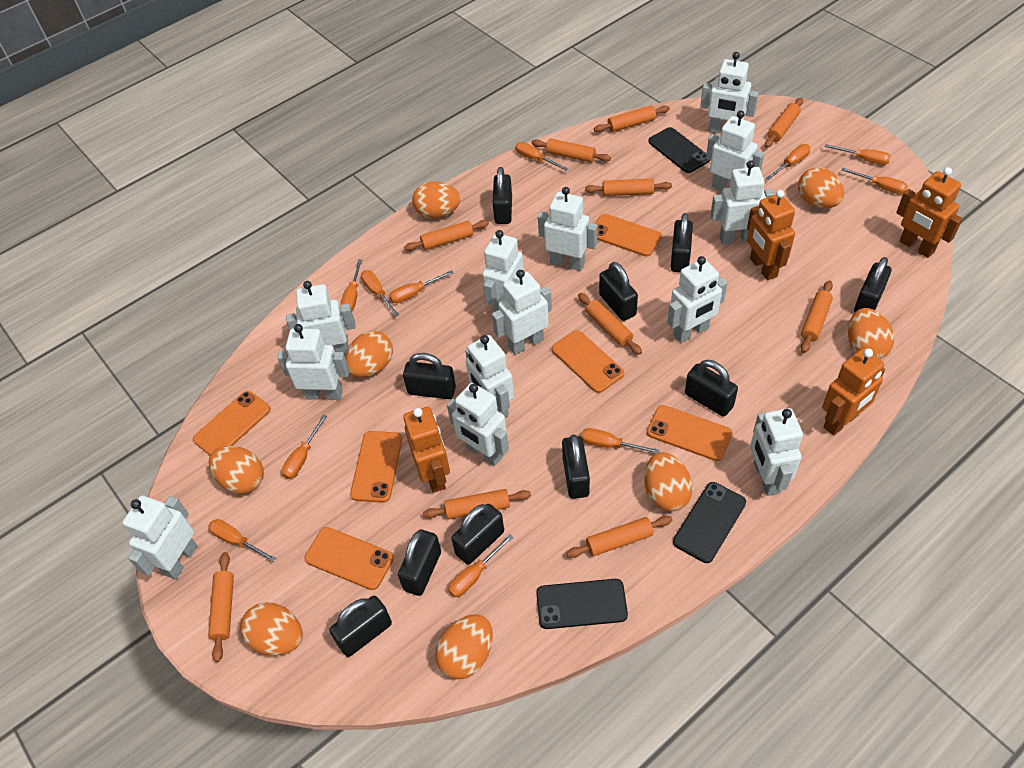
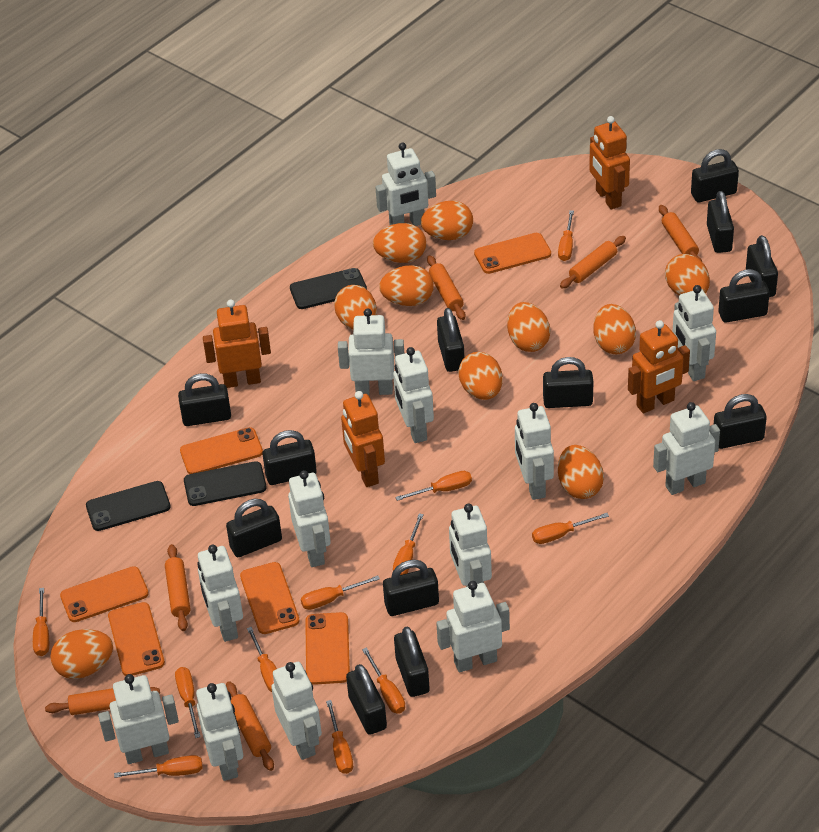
black padlock: 10 -> 13
orange egg: 8 -> 10
orange rolling pin: 10 -> 6

